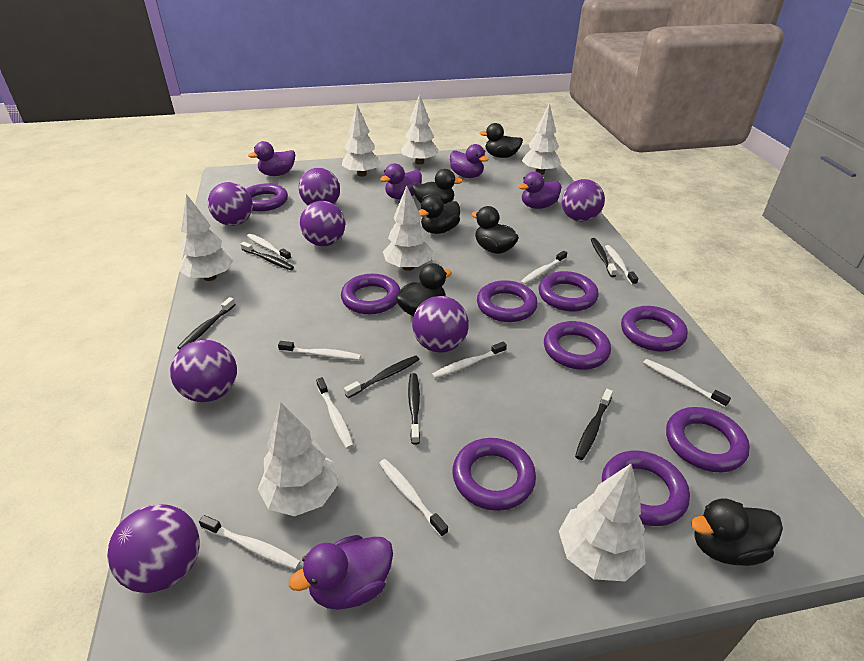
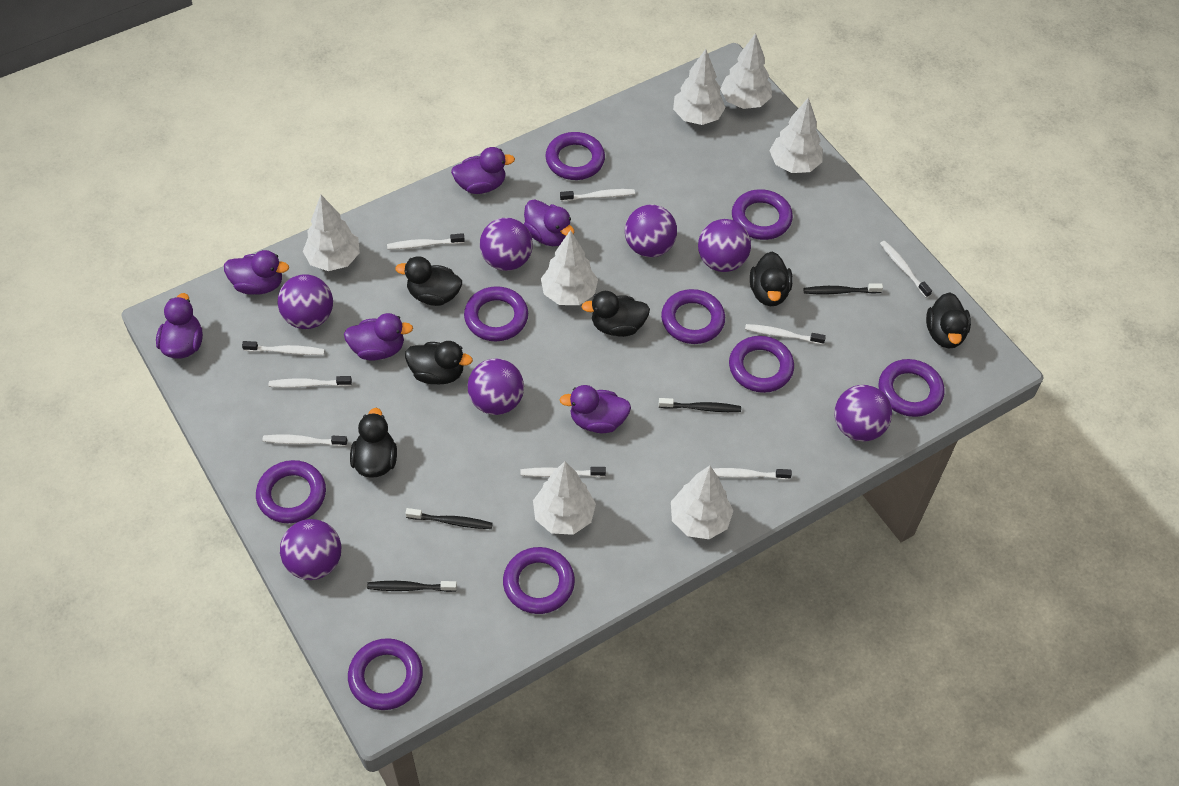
black toothbrush: 6 -> 4
purple duck: 5 -> 6

